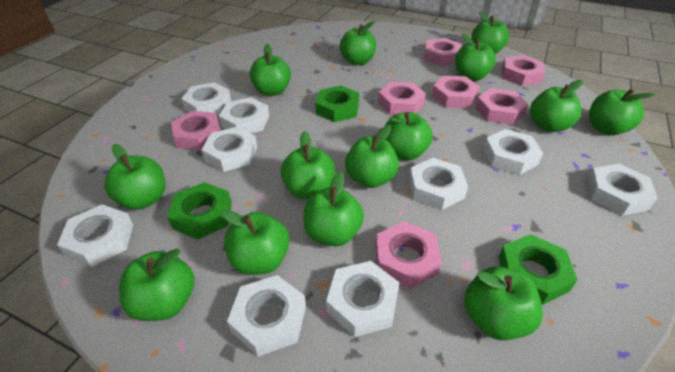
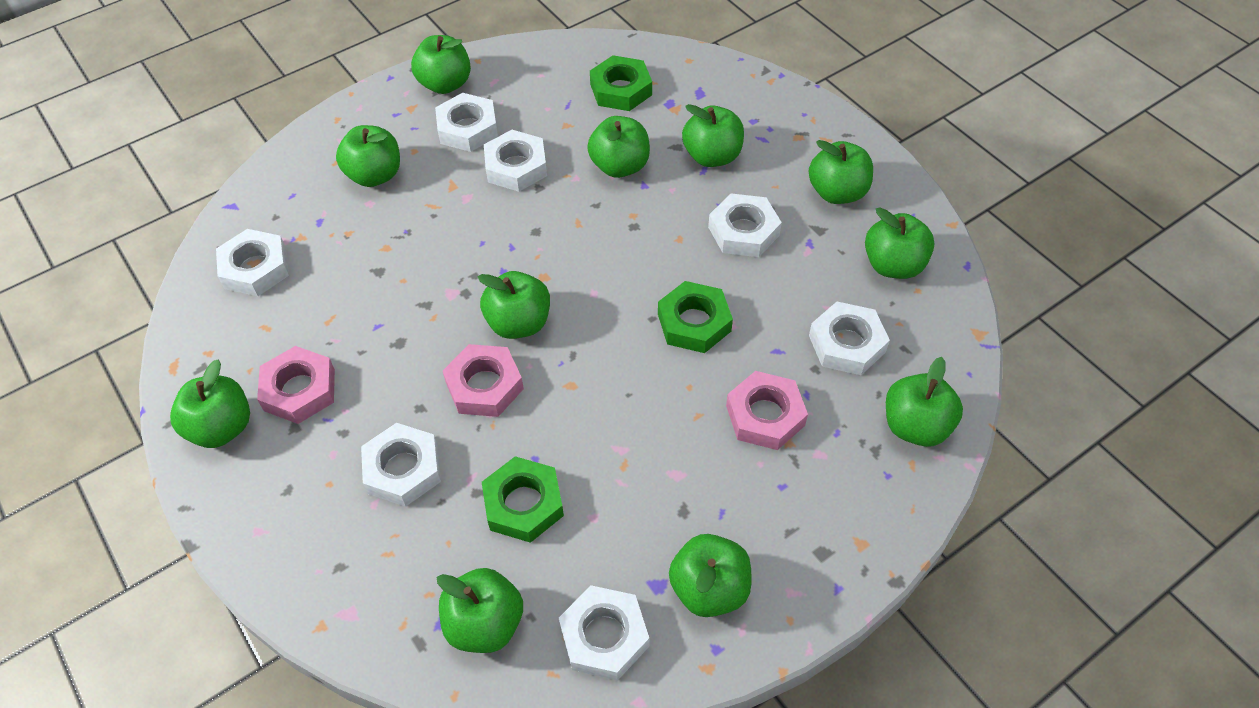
green apple: 14 -> 11
pink nut: 7 -> 3
white nut: 9 -> 7

